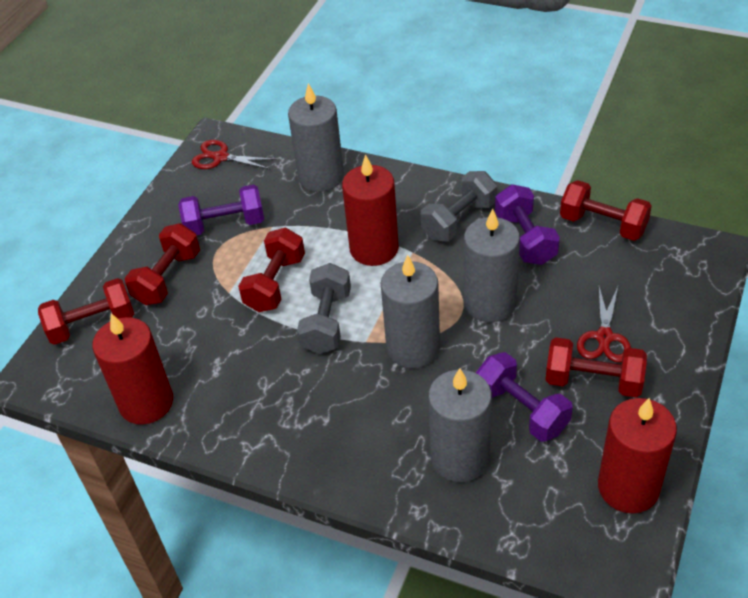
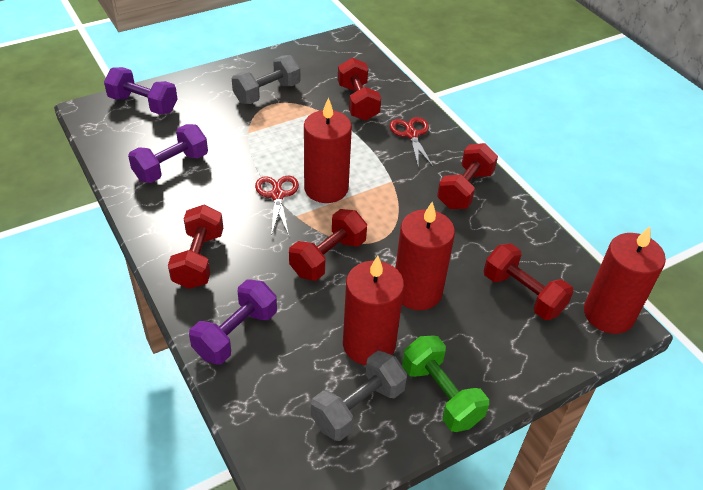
green dumbbell: 0 -> 1
grey candle: 4 -> 0
red candle: 3 -> 4

